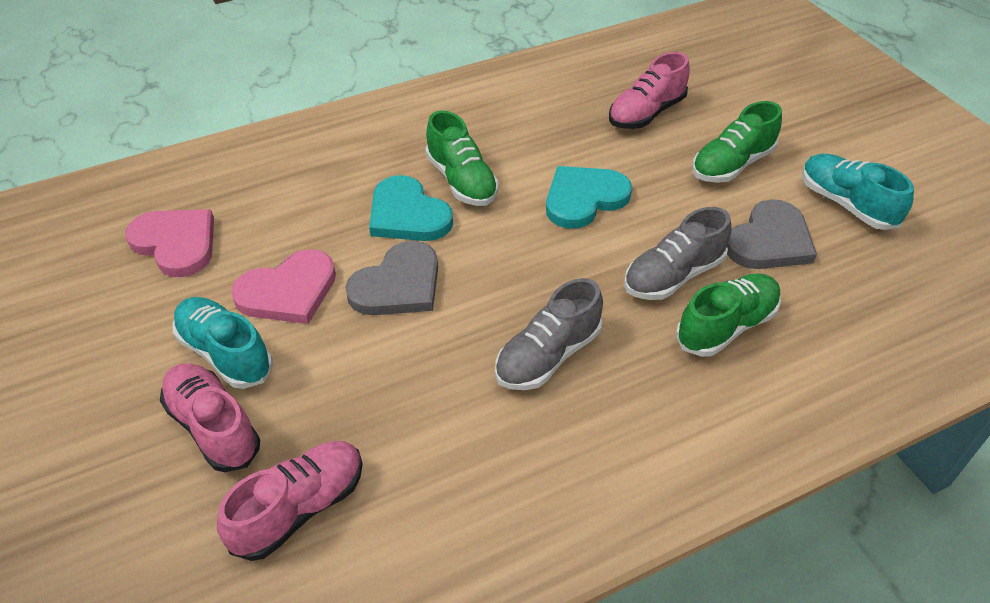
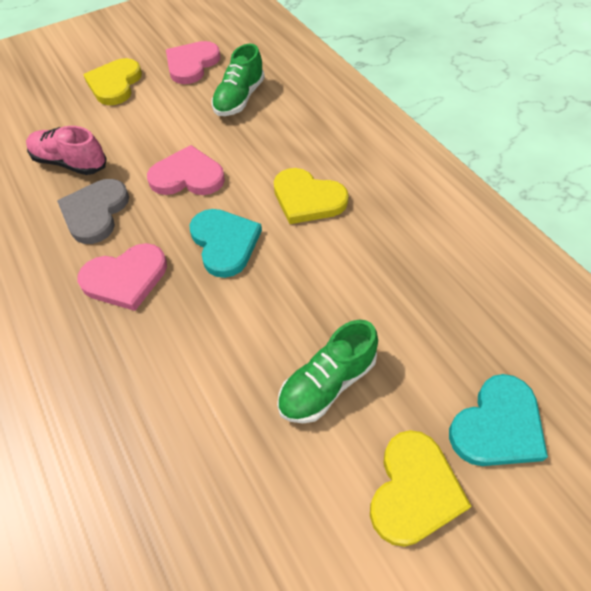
green shoe: 3 -> 2
grey heart: 2 -> 1
grey shoe: 2 -> 0
pink heart: 2 -> 3
pink shoe: 3 -> 1
turquoise shoe: 2 -> 0
yellow heart: 0 -> 3

